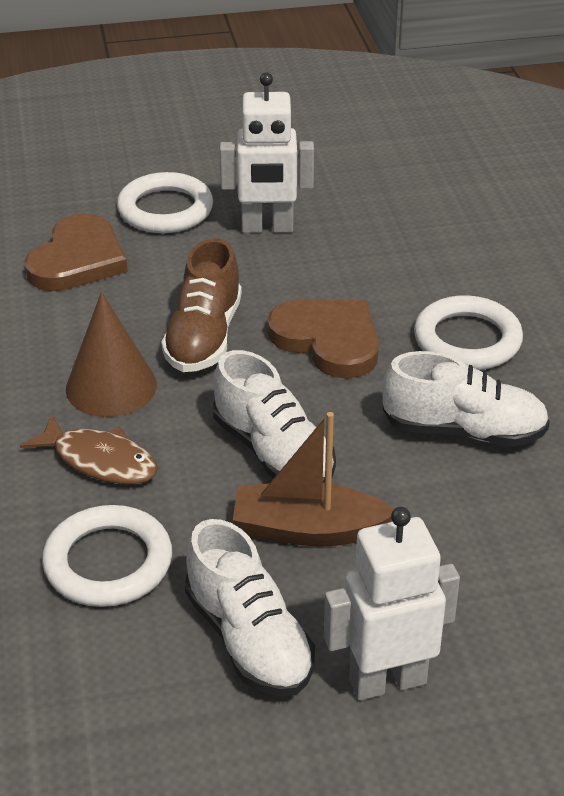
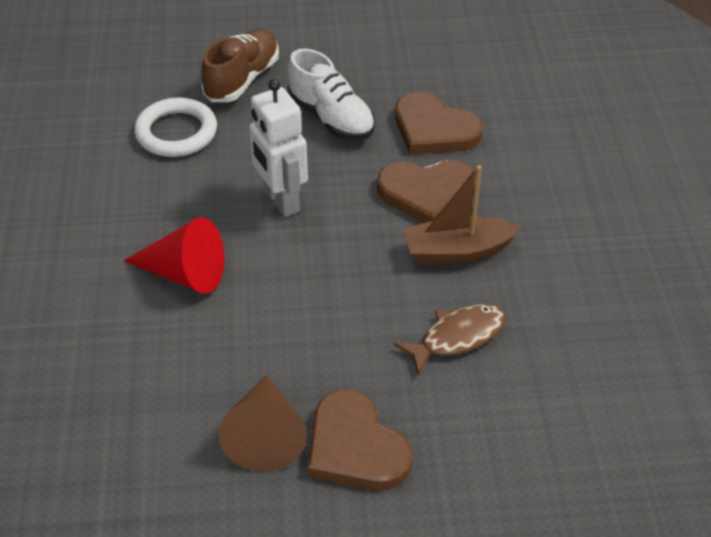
brown heart: 2 -> 3
red cone: 0 -> 1
white ring: 3 -> 1
white robot: 2 -> 1
white shoe: 3 -> 1

